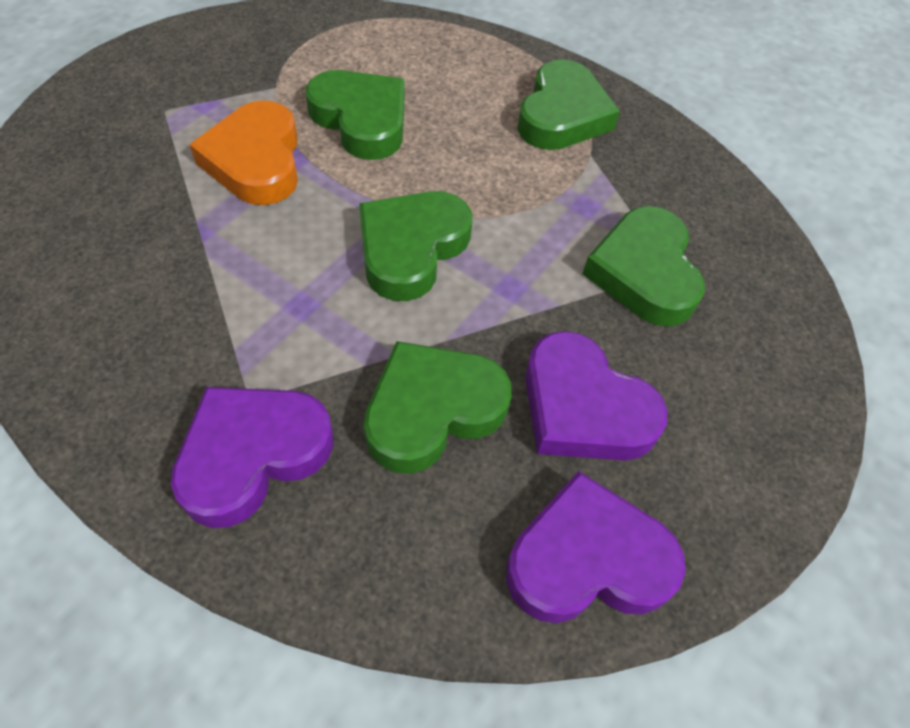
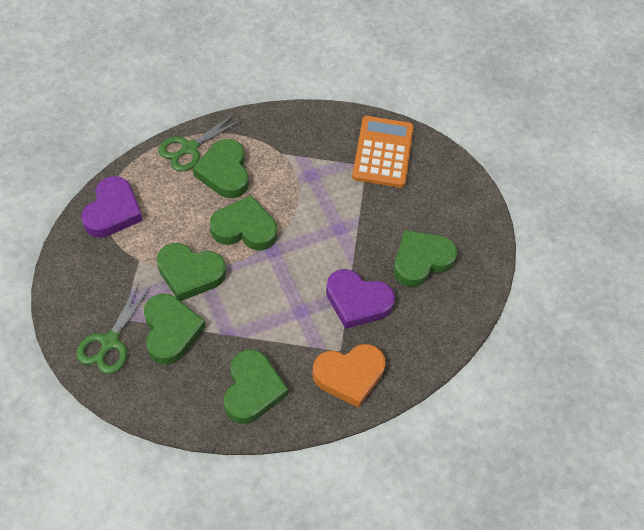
green heart: 5 -> 6
green scissors: 0 -> 2
orange calculator: 0 -> 1
purple heart: 3 -> 2

